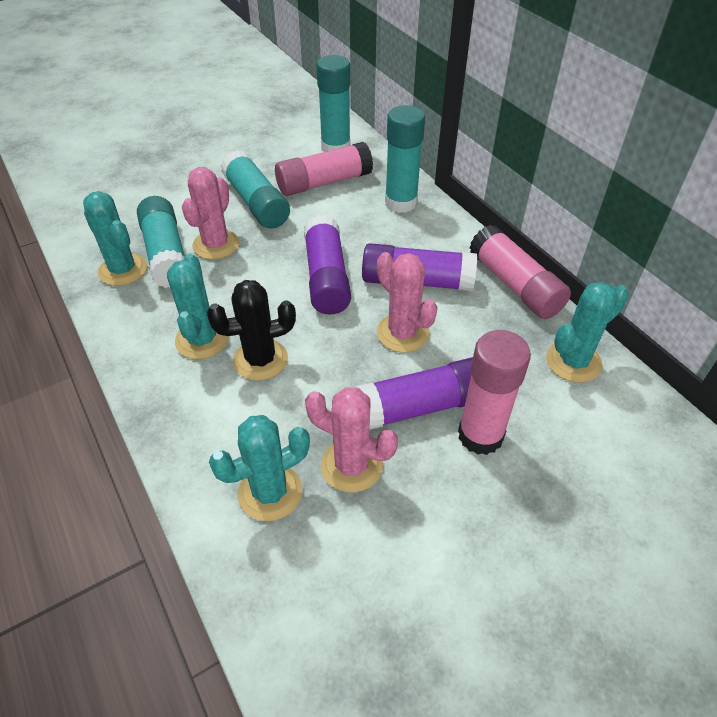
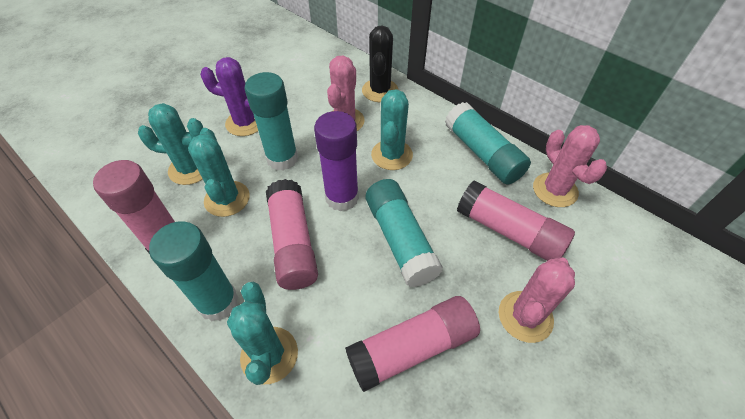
pink glue stick: 3 -> 4
purple cactus: 0 -> 1
purple glue stick: 3 -> 1

